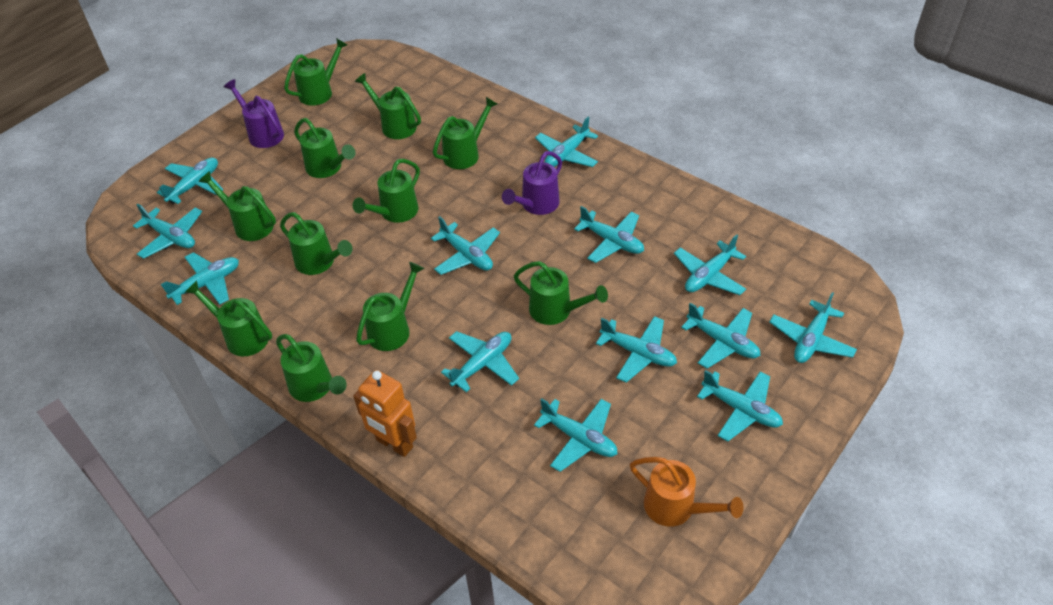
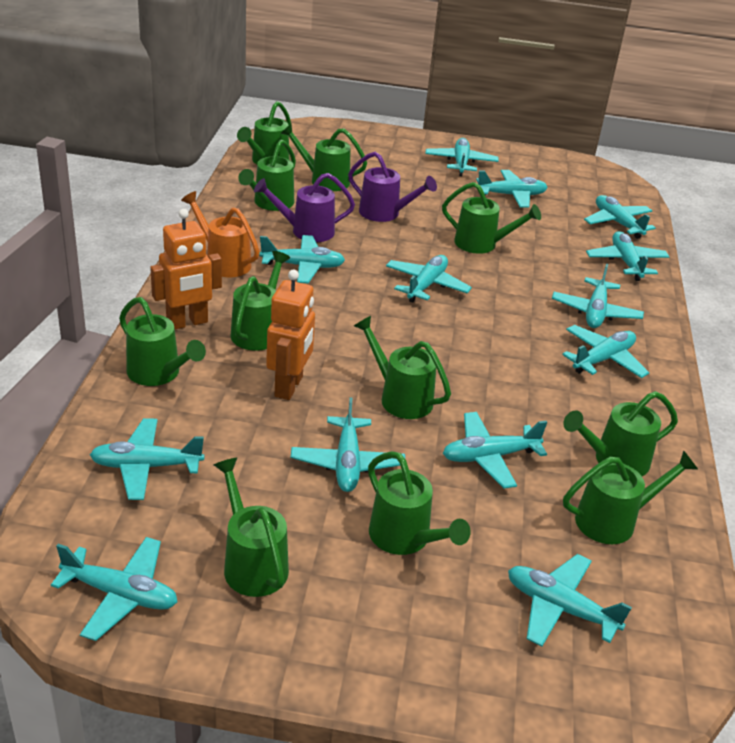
orange robot: 1 -> 2

